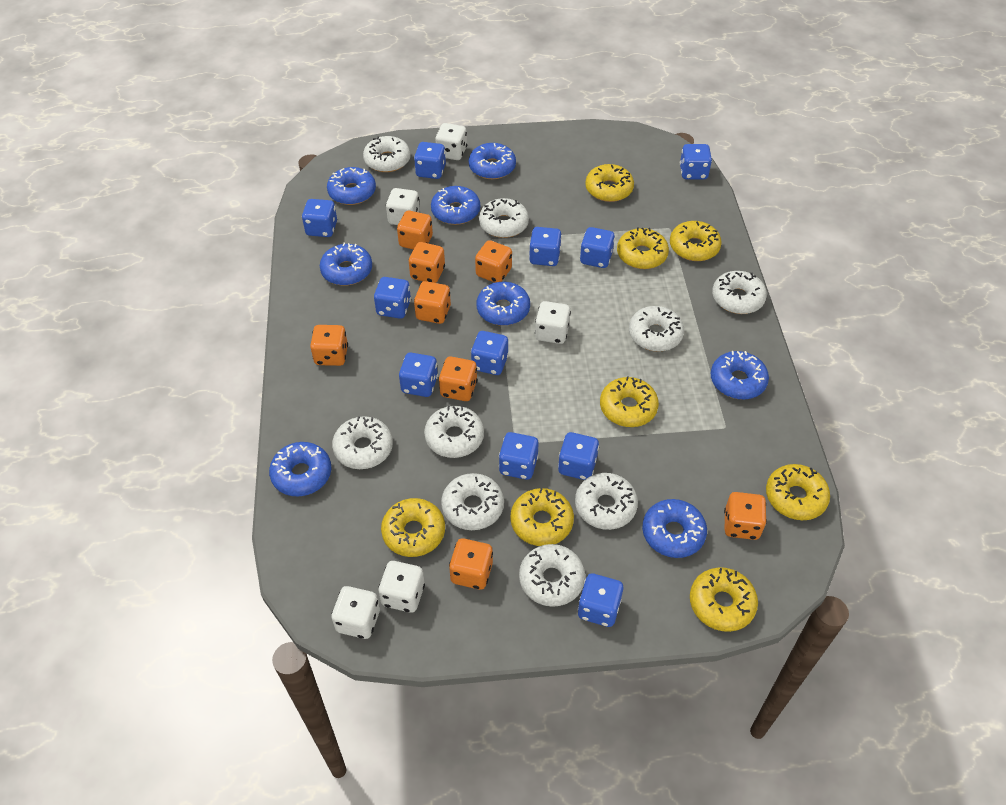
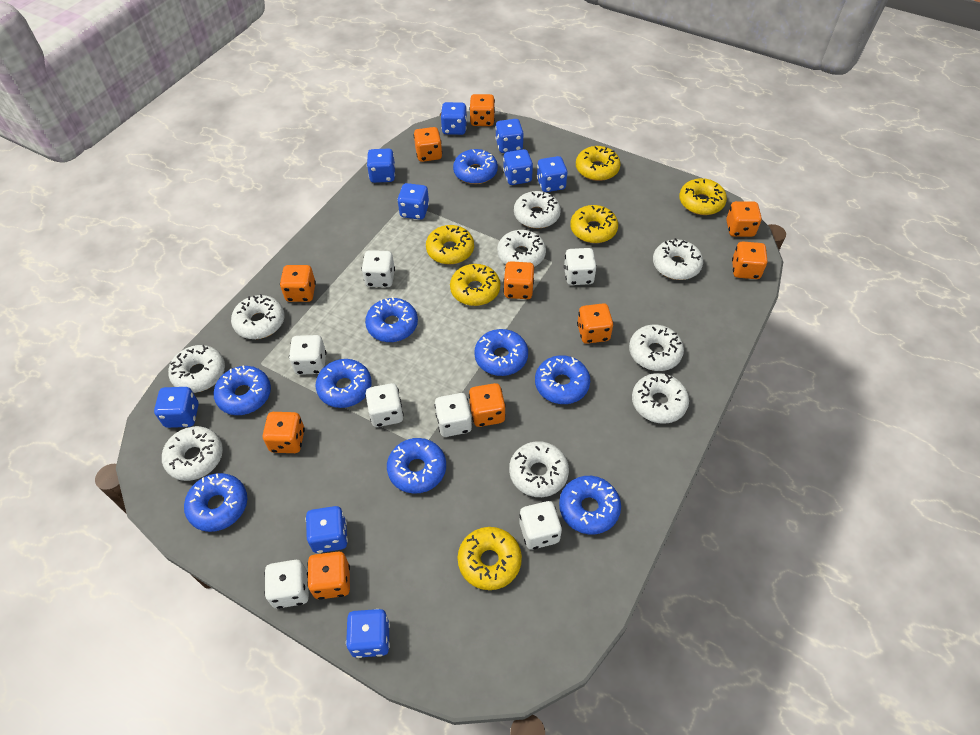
blue dice: 11 -> 9
blue donut: 8 -> 9
orange dice: 8 -> 10
white dice: 5 -> 7
yellow donut: 8 -> 6

